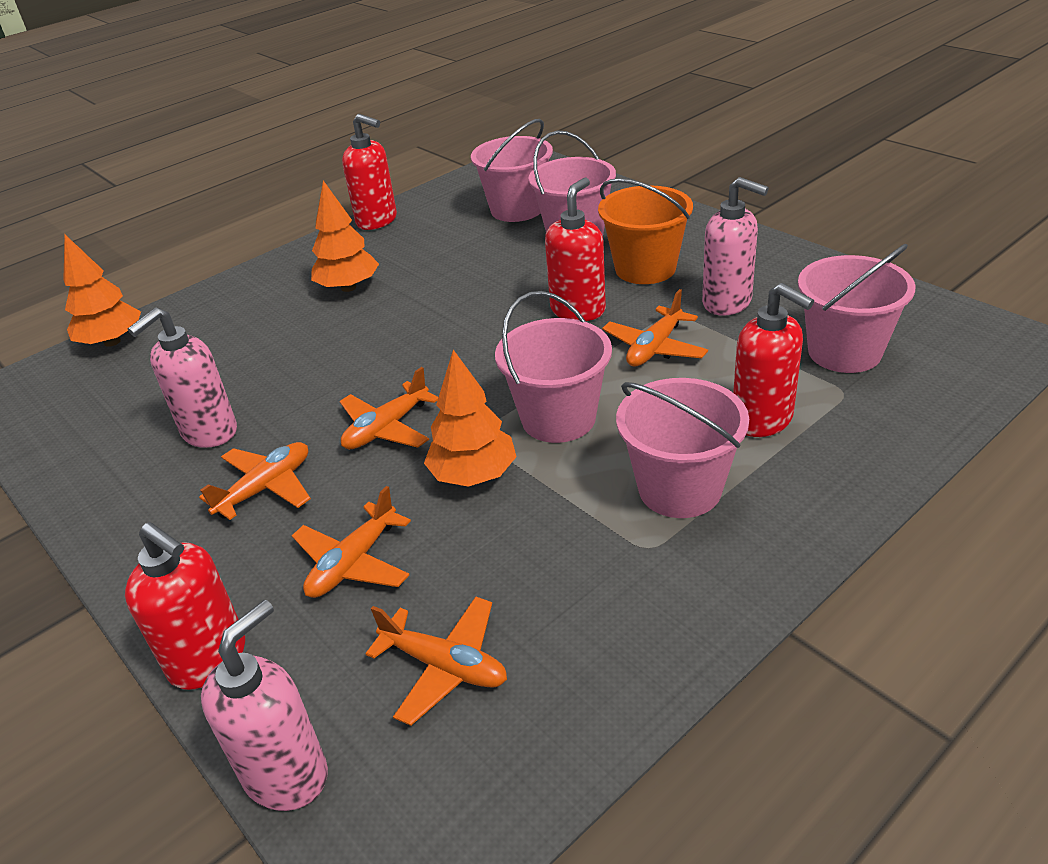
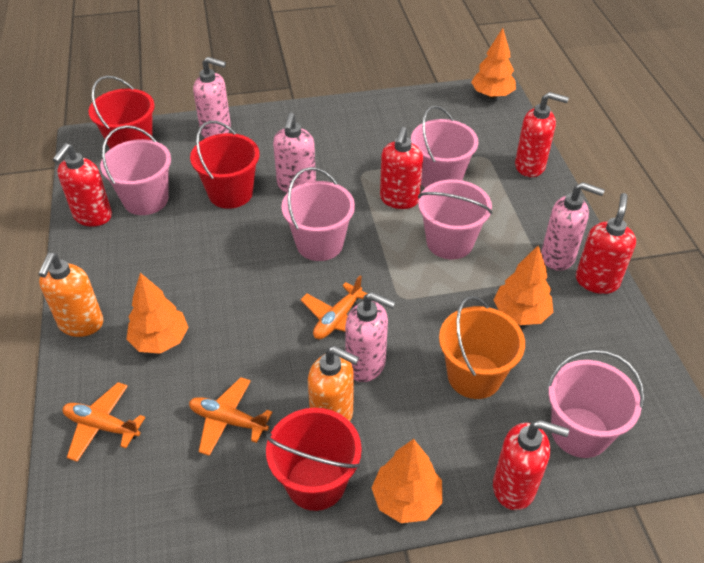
orange plane: 5 -> 3
orange soap dispenser: 0 -> 2
orange tree: 3 -> 4
pink soap dispenser: 3 -> 4
red bucket: 0 -> 3
red soap dispenser: 4 -> 5

